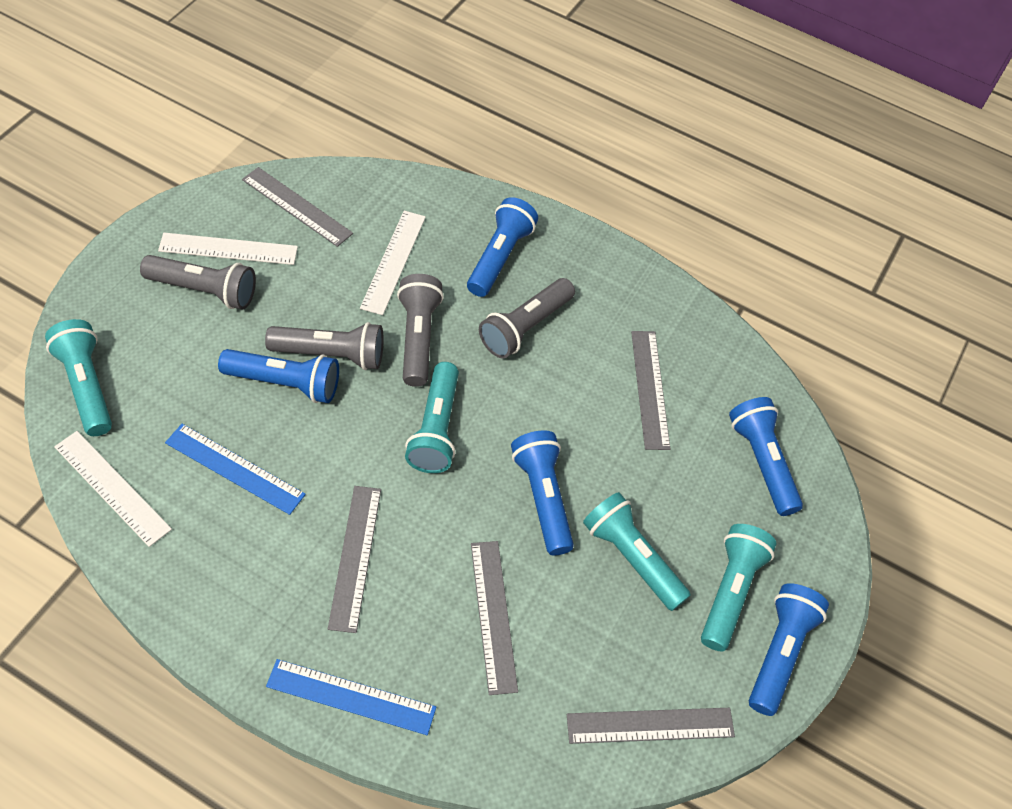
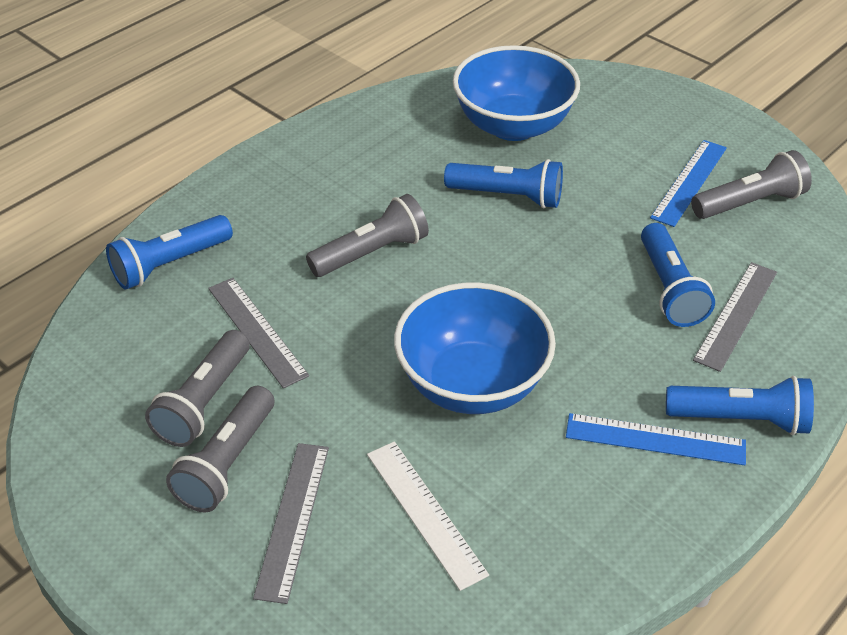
blue bowl: 0 -> 2
blue flashlight: 5 -> 4
grey ruler: 5 -> 3
turquoise flashlight: 4 -> 0
white ruler: 3 -> 1

